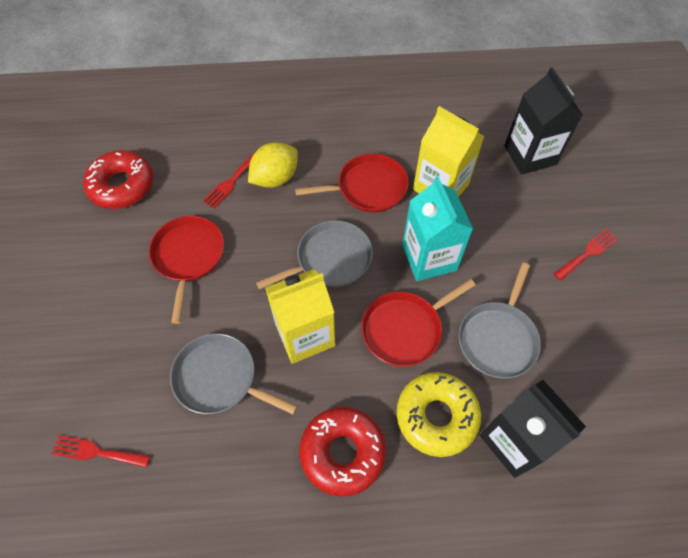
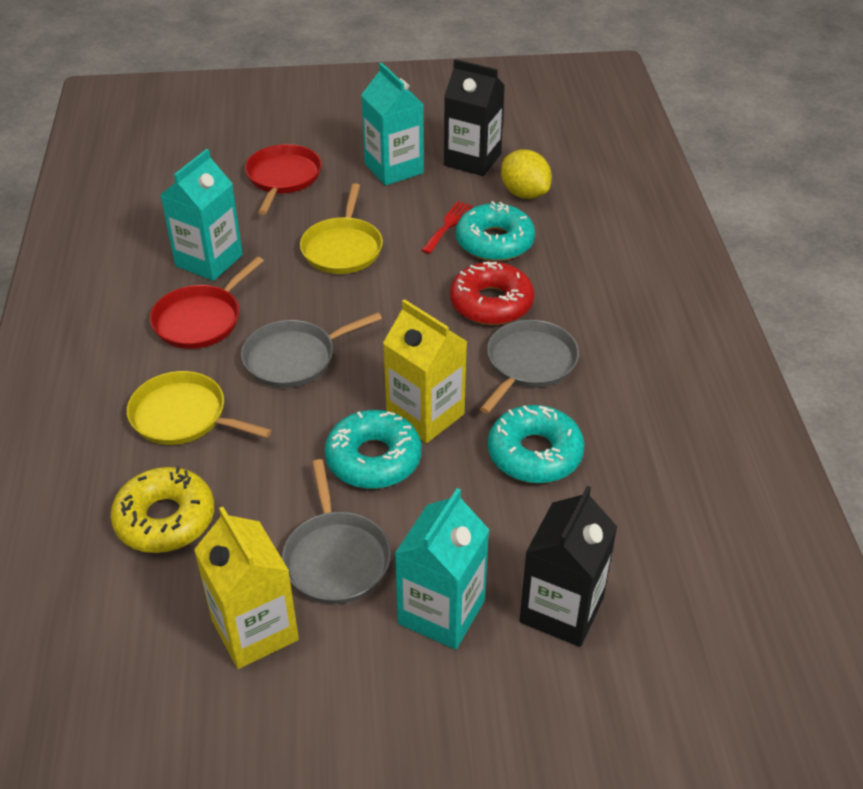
red donut: 2 -> 1
red fork: 3 -> 1
red pan: 3 -> 2
turquoise carton: 1 -> 3
turquoise donut: 0 -> 3
yellow pan: 0 -> 2

